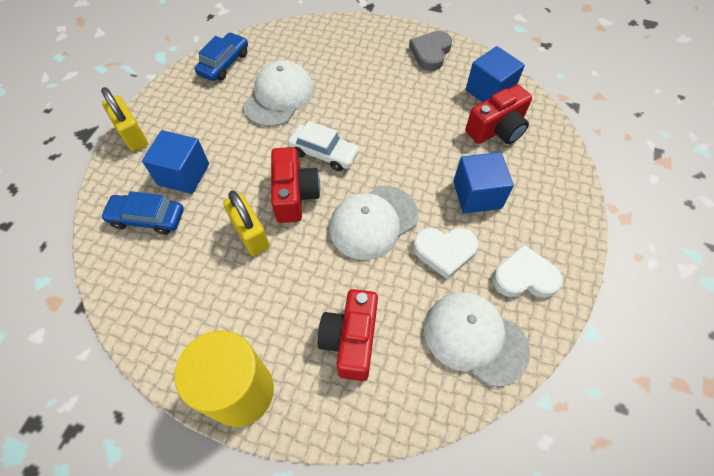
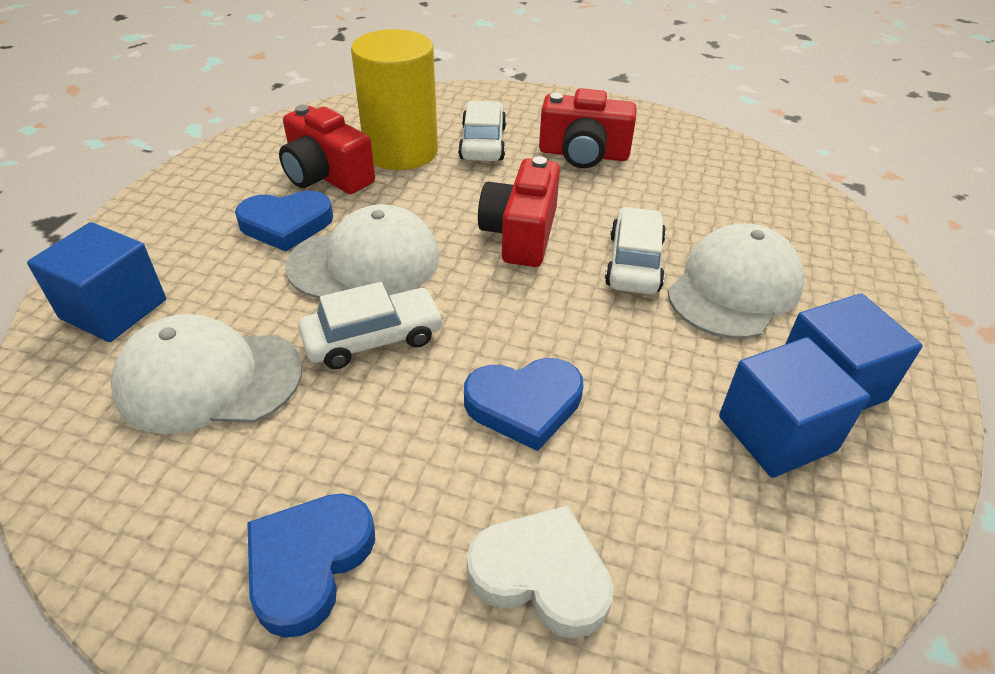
blue car: 2 -> 0
blue heart: 0 -> 3
grey heart: 1 -> 0
white car: 1 -> 3
white heart: 2 -> 1
yellow padlock: 2 -> 0

